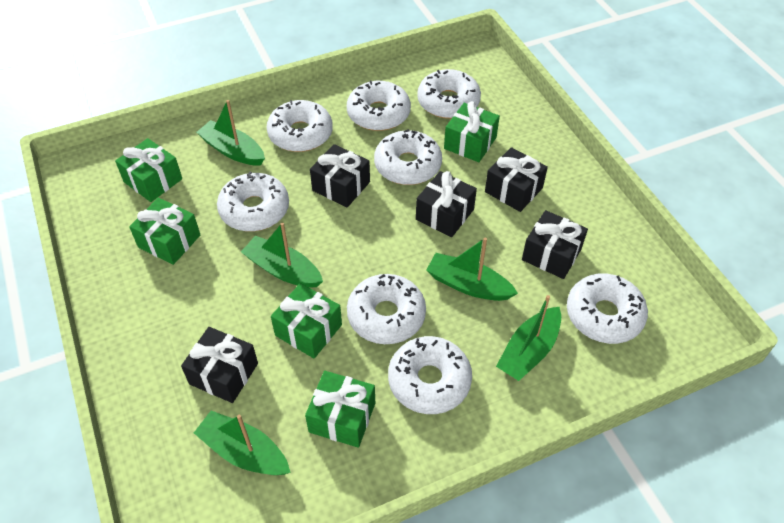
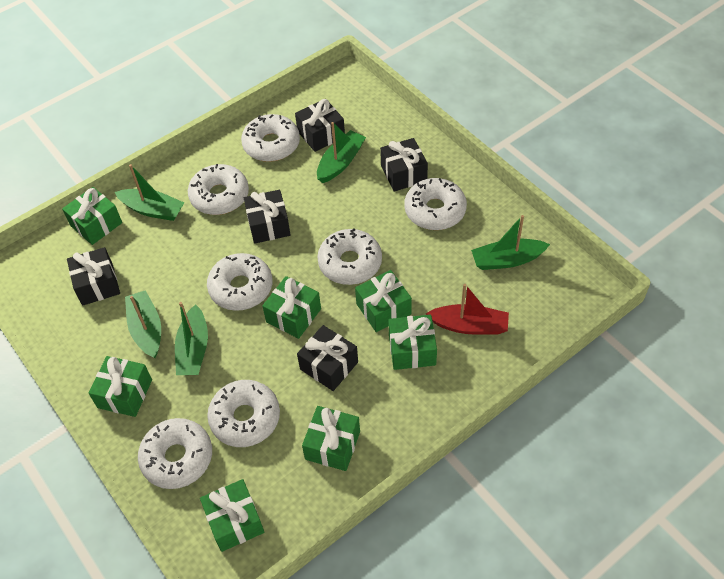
green gift: 5 -> 7
red boat: 0 -> 1
white donut: 8 -> 7

